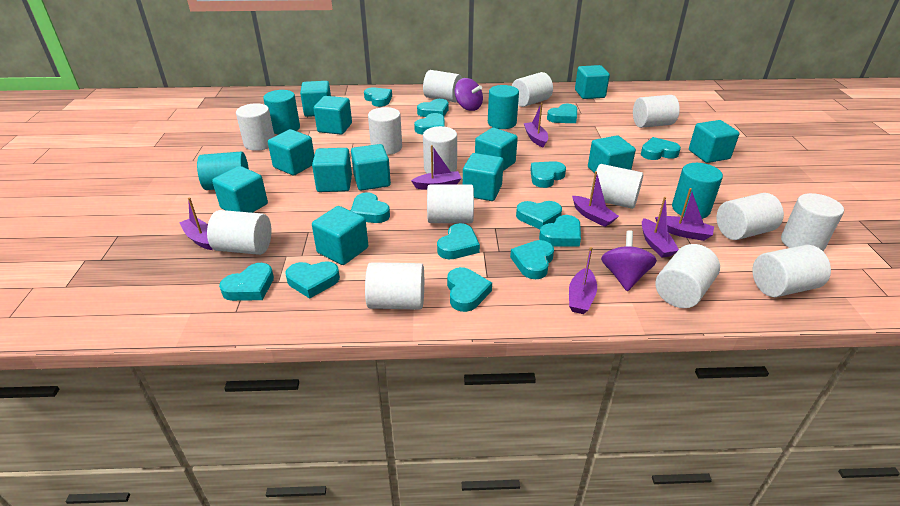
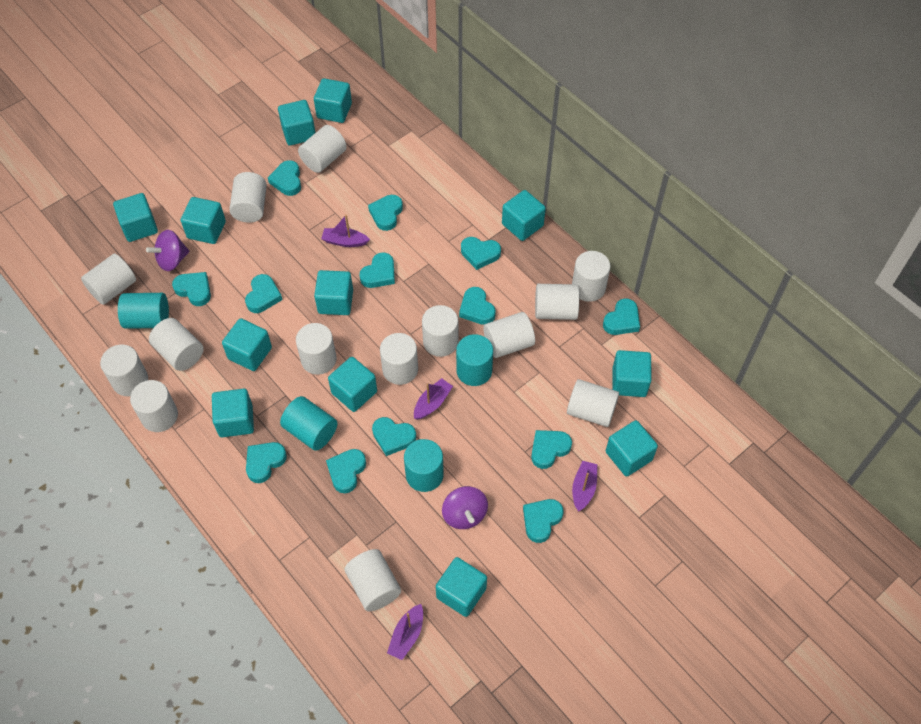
purple boat: 7 -> 4
turquoise heart: 14 -> 13

